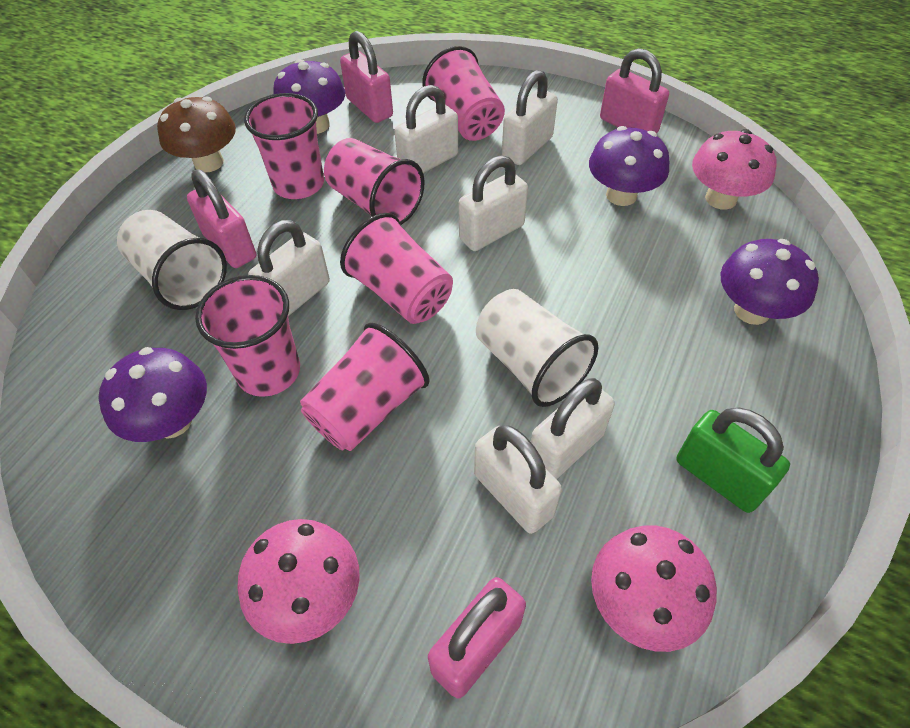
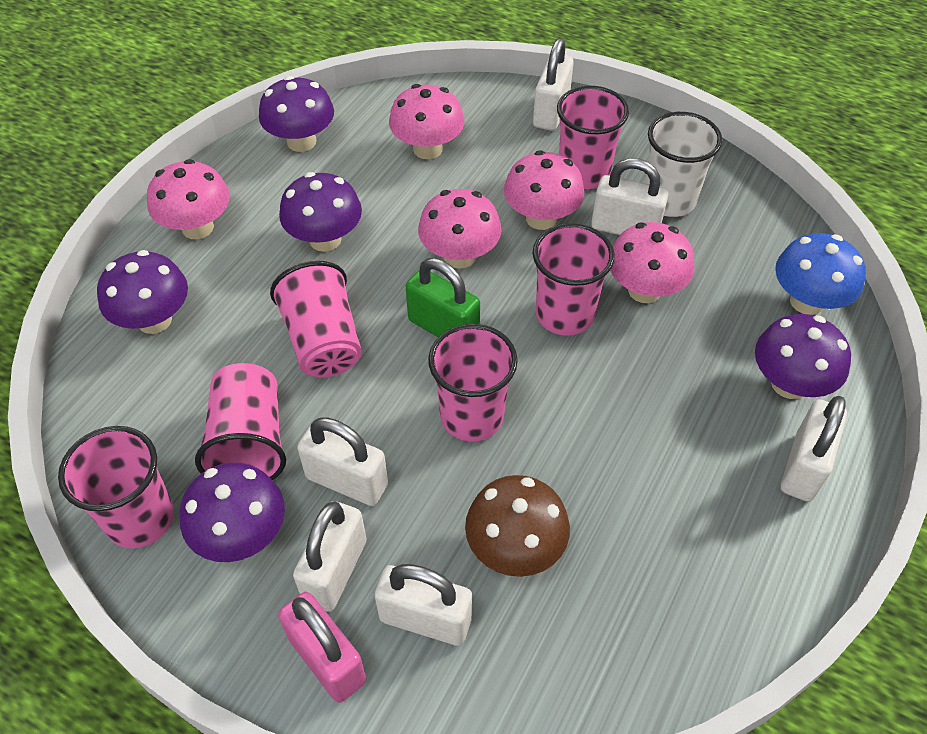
blue mushroom: 0 -> 1
pink mushroom: 3 -> 5
pink padlock: 4 -> 1
purple mushroom: 4 -> 5
white cup: 2 -> 1

